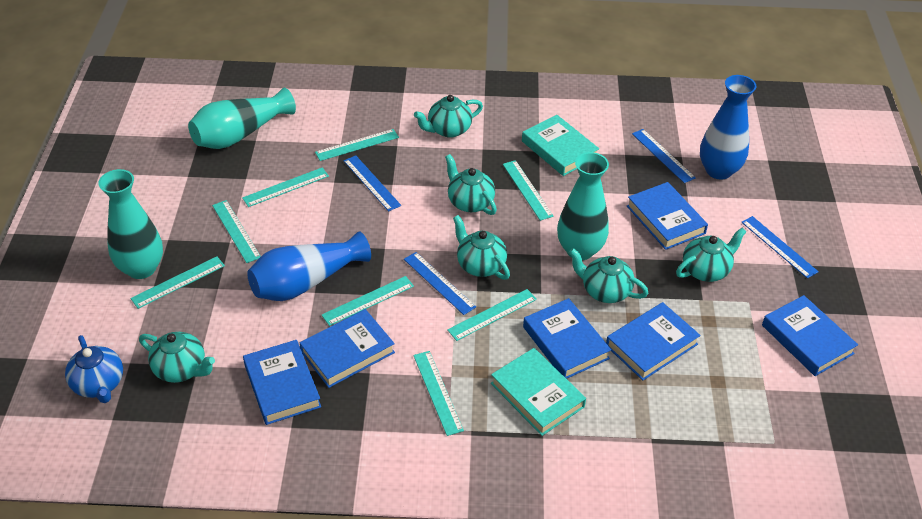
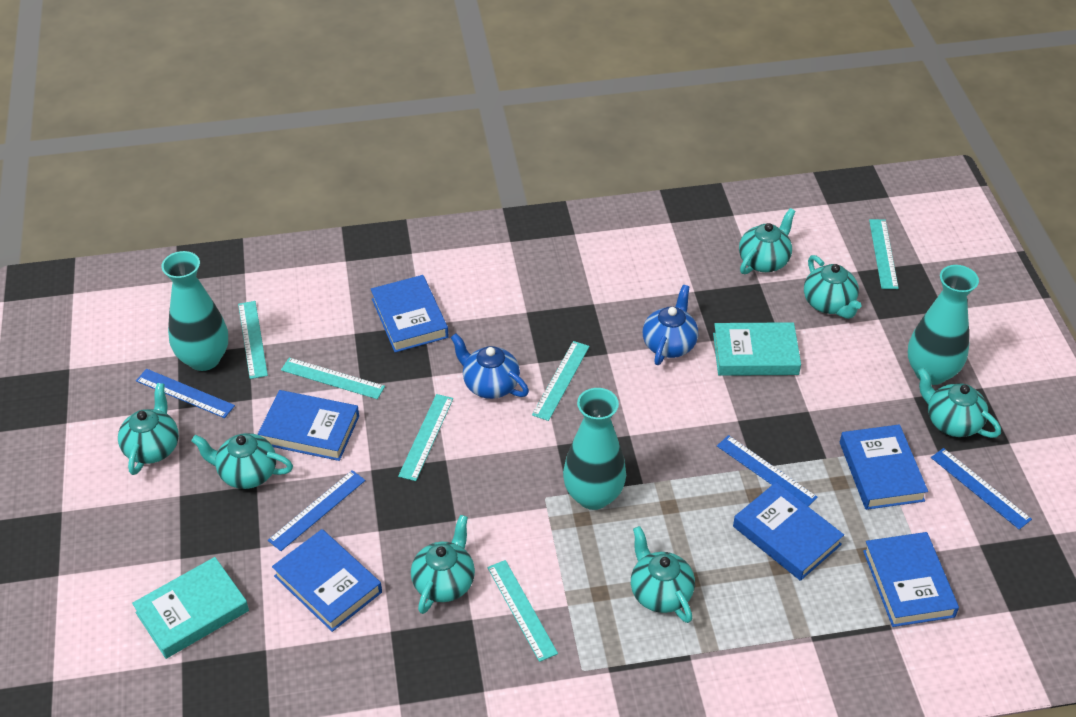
blue teapot: 1 -> 2
blue vase: 2 -> 0
turquoise ruler: 8 -> 6
turquoise teapot: 6 -> 7

